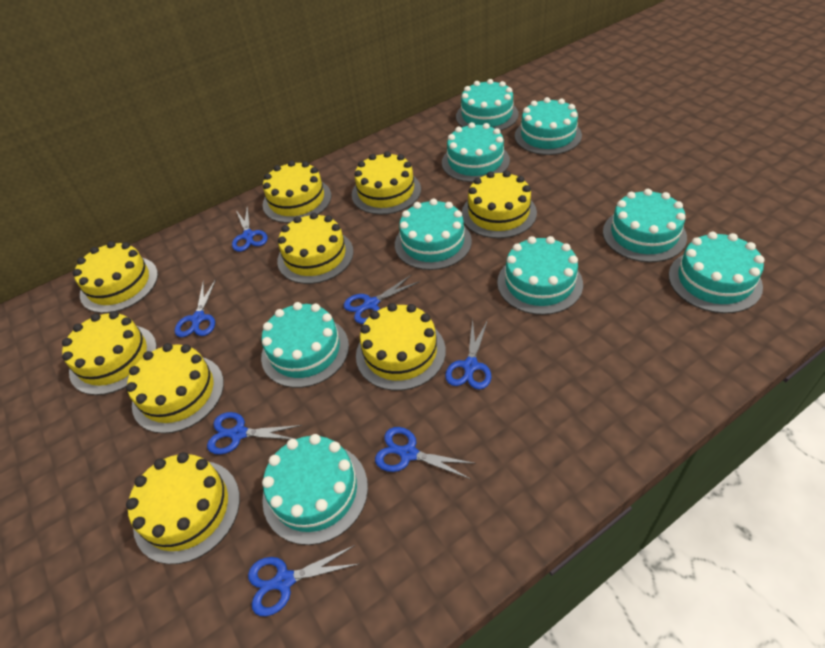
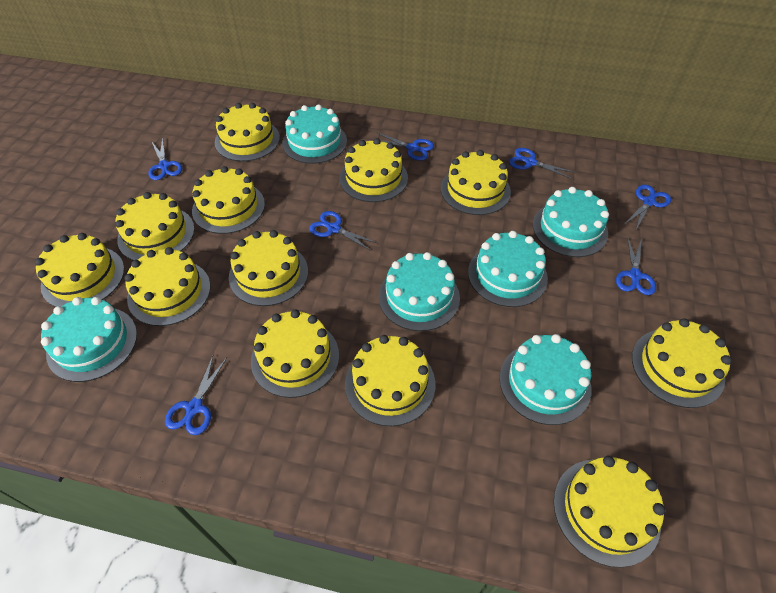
turquoise cake: 9 -> 6
yellow cake: 9 -> 12

